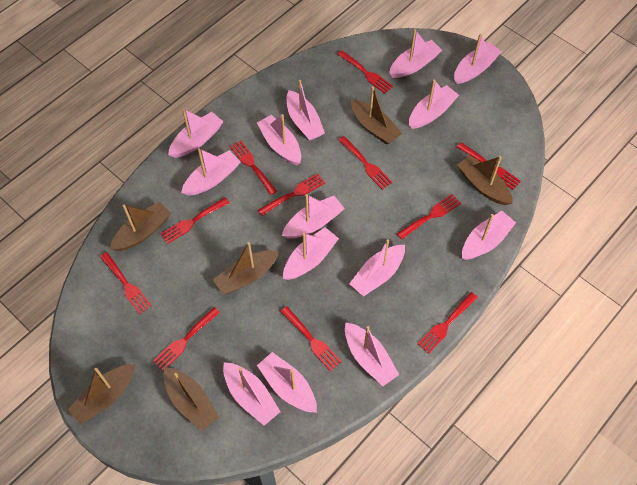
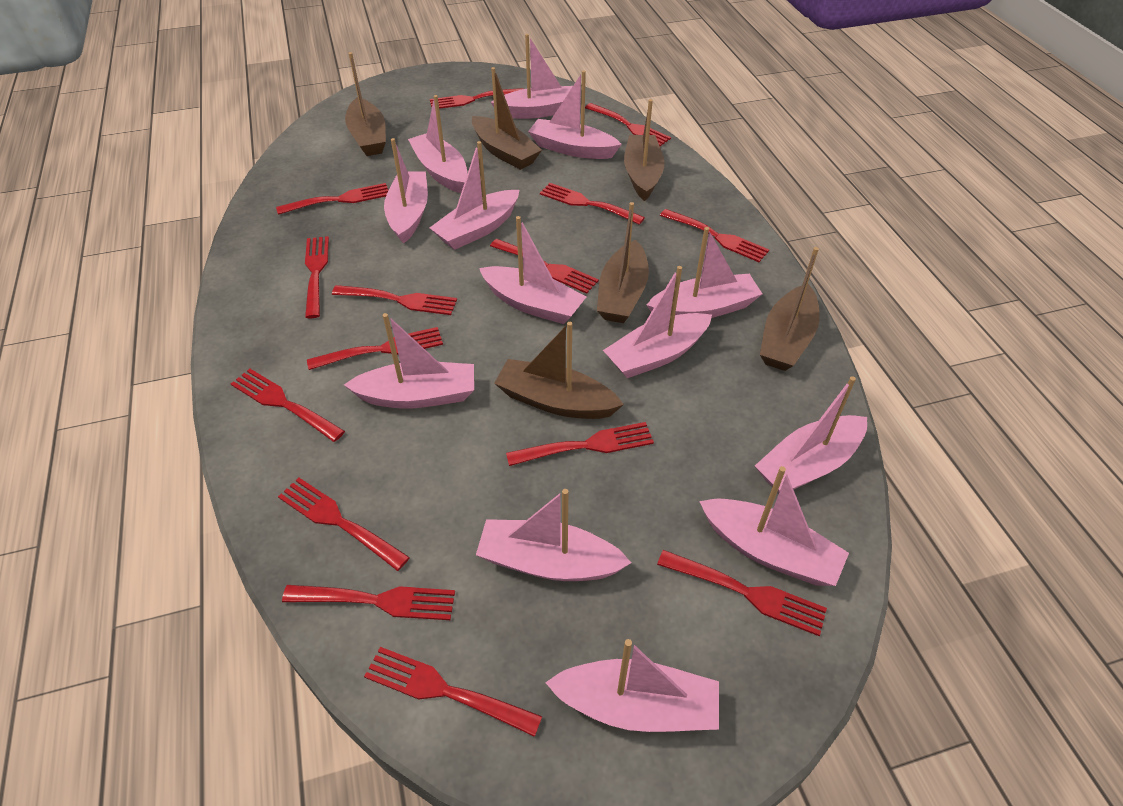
pink boat: 14 -> 13
red fork: 11 -> 15

